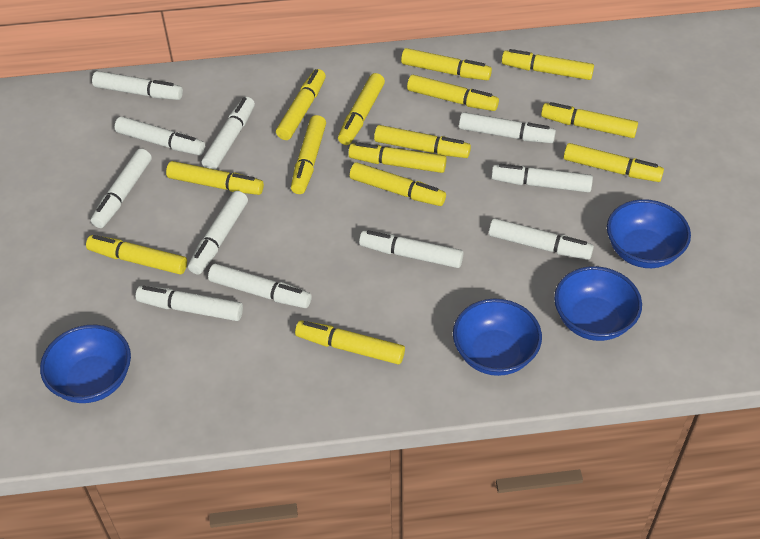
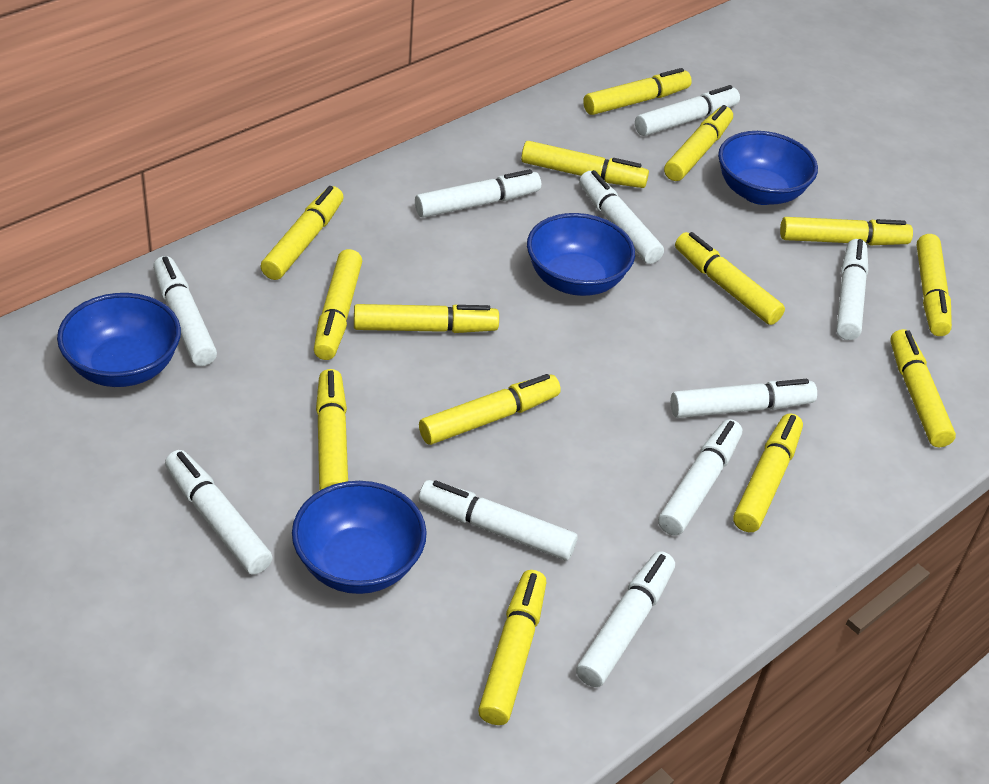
white marker: 11 -> 10

